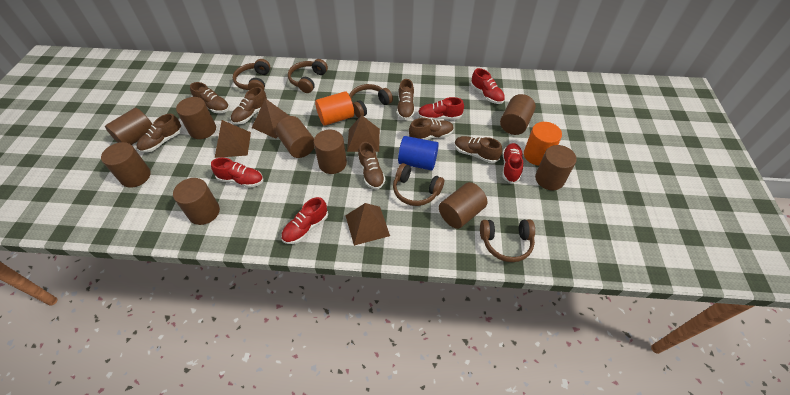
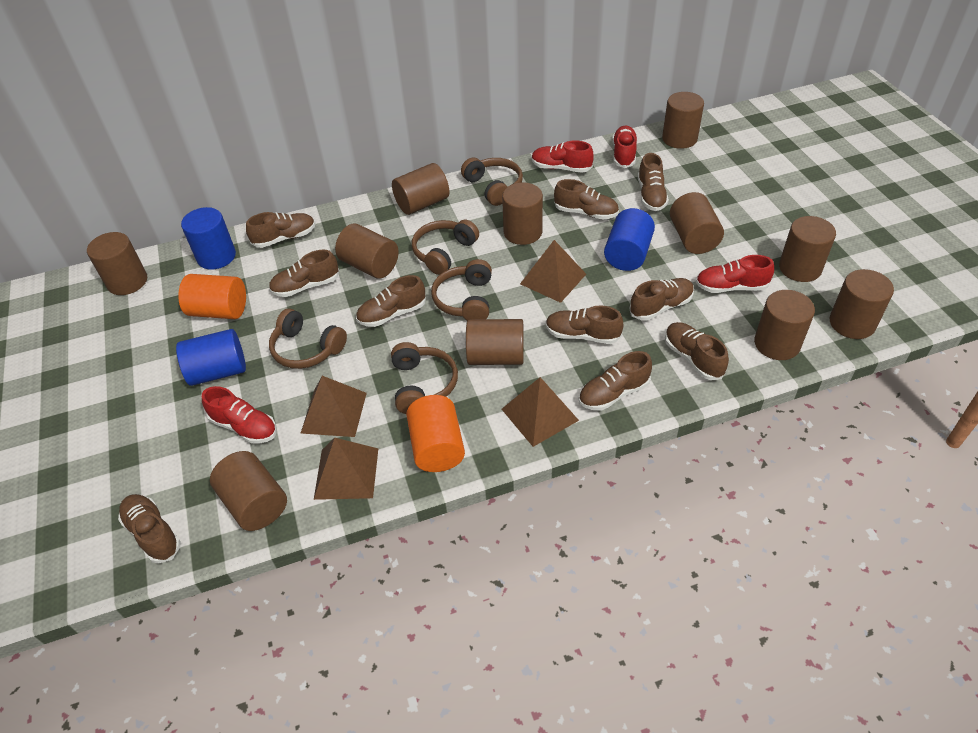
blue cylinder: 1 -> 3
brown cylinder: 9 -> 11
brown shoe: 7 -> 10
red shoe: 5 -> 4

